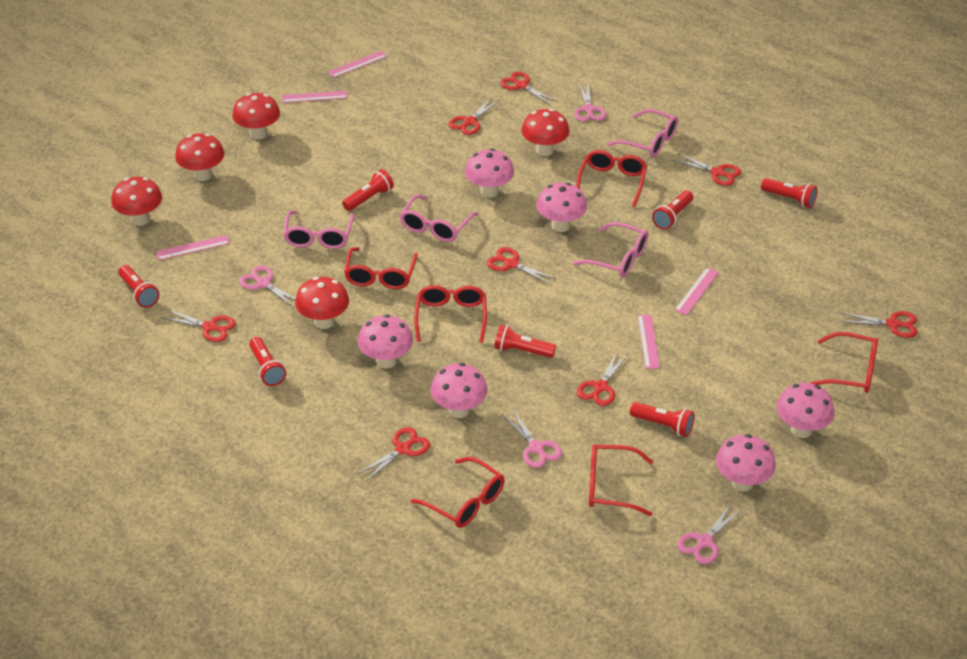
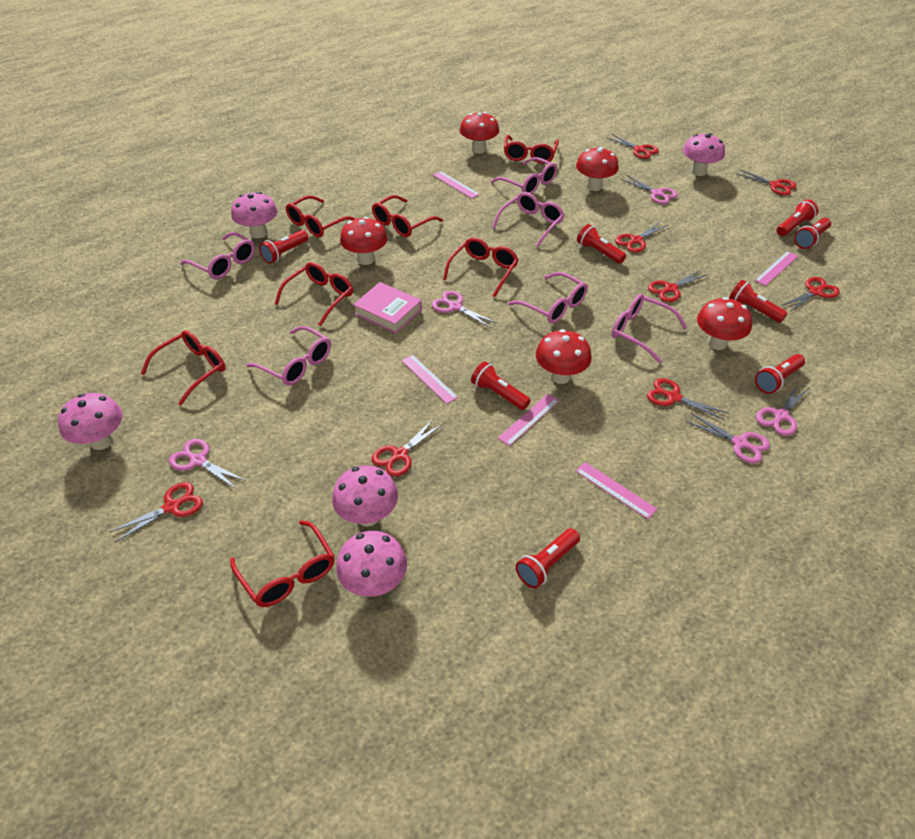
pink book: 0 -> 1
pink glasses: 4 -> 6
pink mushroom: 6 -> 5
pink scissors: 4 -> 5
red flashlight: 7 -> 8
red glasses: 6 -> 7

